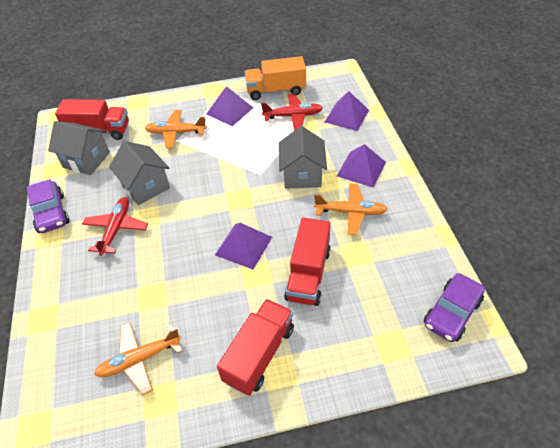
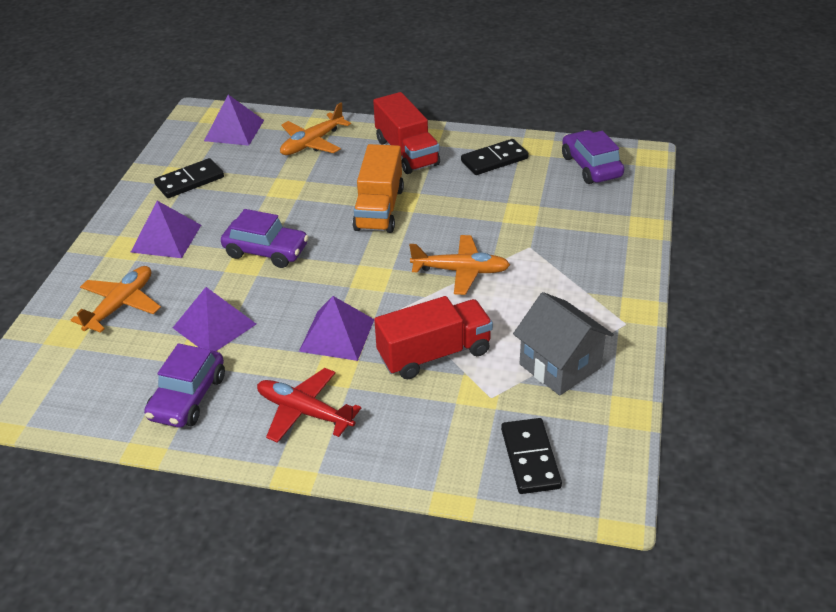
black domino: 0 -> 3
grey house: 3 -> 1
purple car: 2 -> 3
red plane: 2 -> 1
red truck: 3 -> 2

